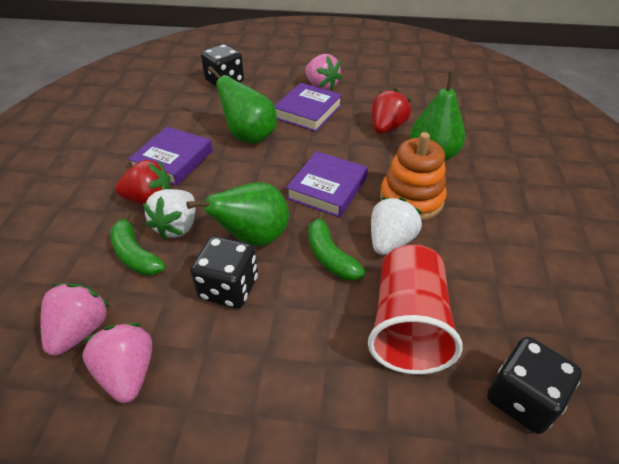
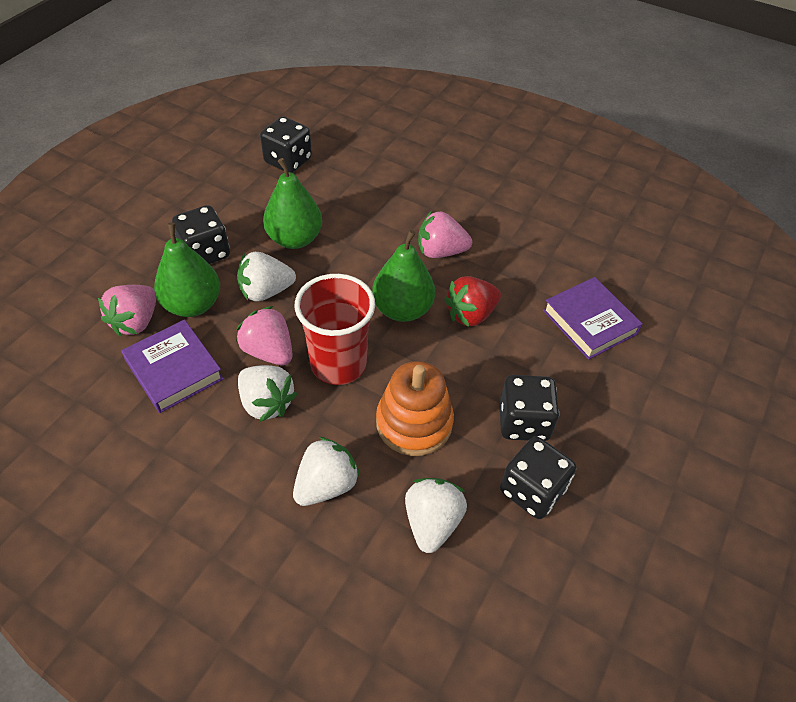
black dice: 3 -> 4
green banana: 2 -> 0
purple book: 3 -> 2
red strawberry: 2 -> 1
white strawberry: 2 -> 4

